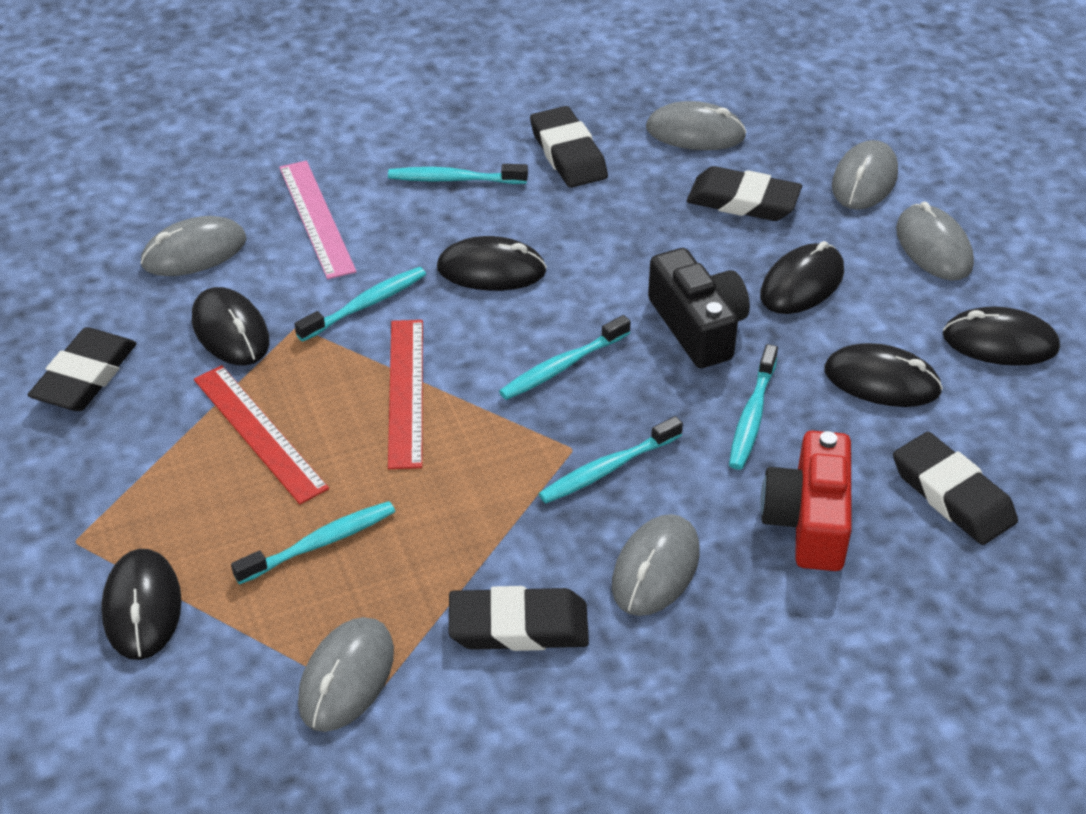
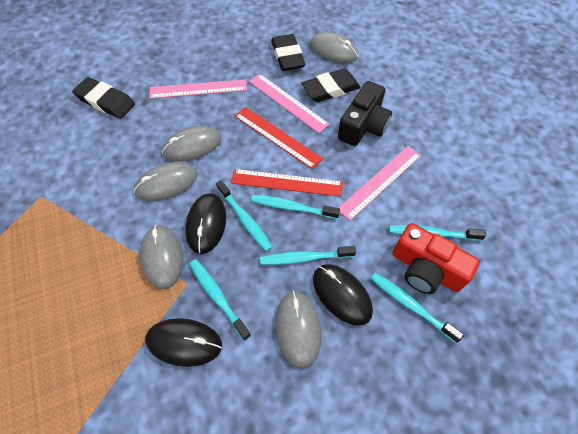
black eraser: 5 -> 3
black mouse: 6 -> 3
grey mouse: 6 -> 5
pink ruler: 1 -> 3

